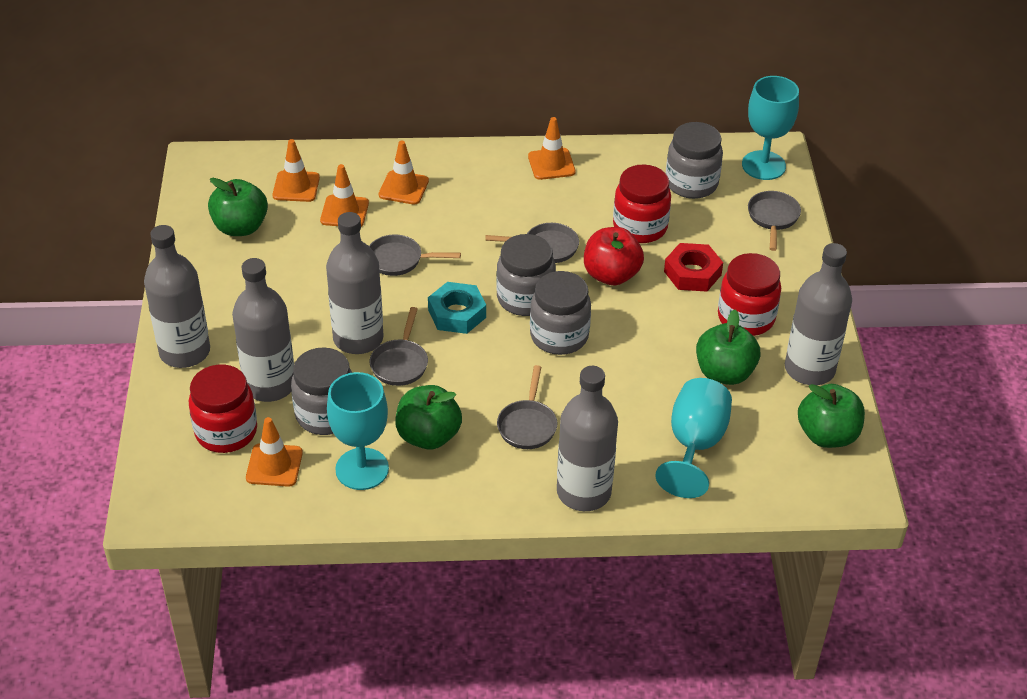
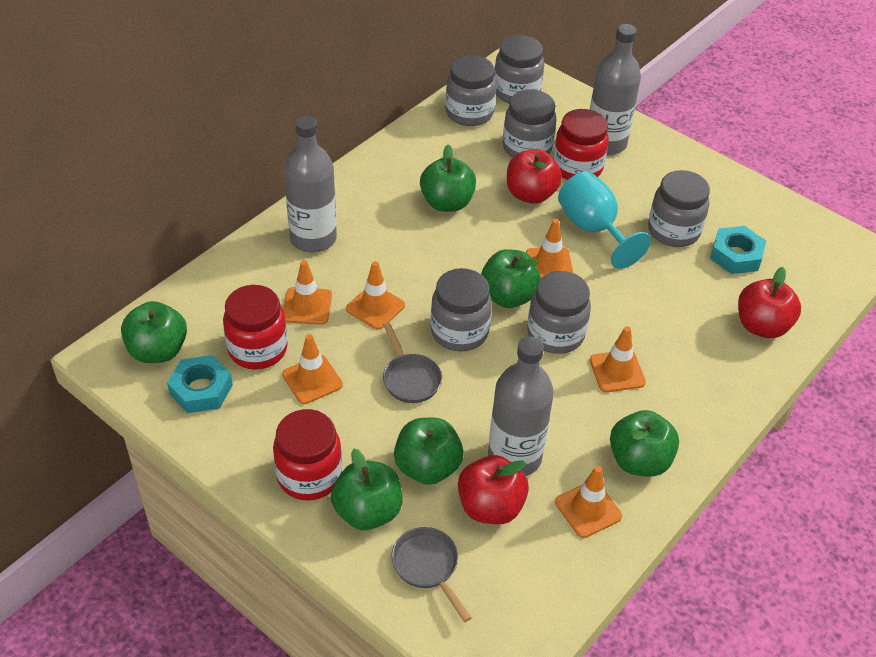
green apple: 4 -> 6
grey bottle: 5 -> 3
grey jar: 4 -> 6
grey pan: 5 -> 2
orange traffic cone: 5 -> 6
red apple: 1 -> 3
red nut: 1 -> 0
turquoise goblet: 3 -> 1
turquoise nut: 1 -> 2

